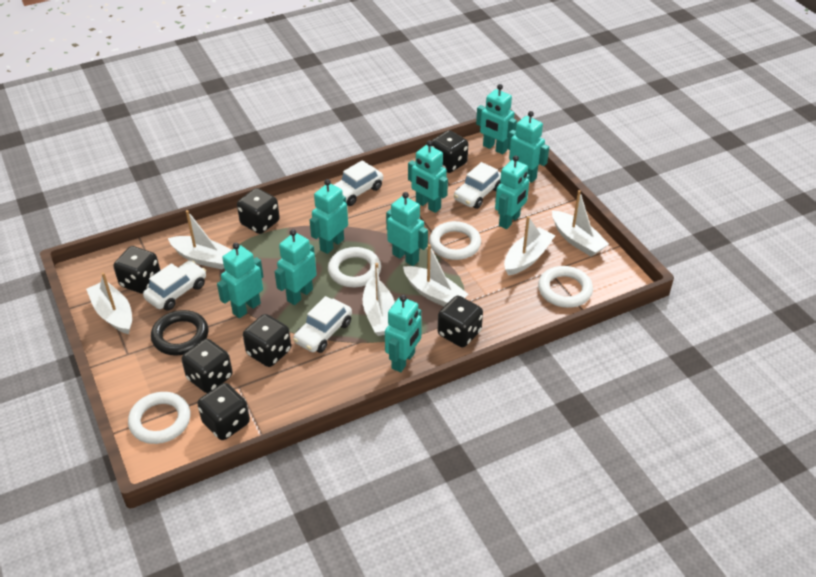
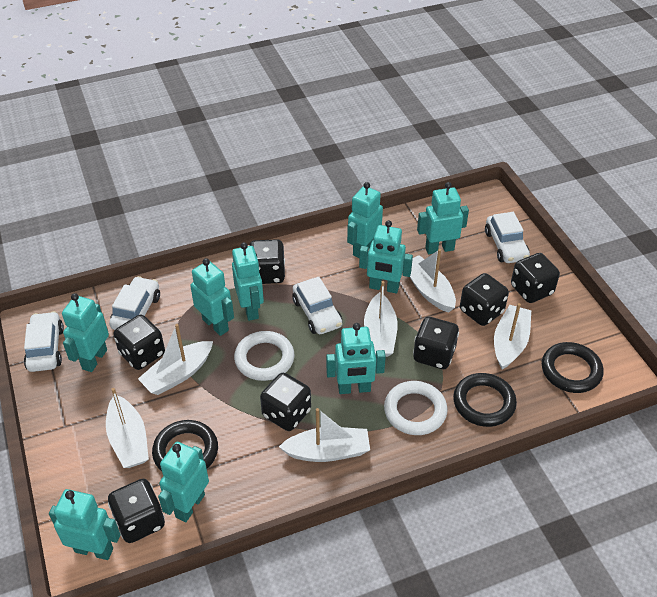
black ring: 1 -> 3
white ring: 4 -> 2

